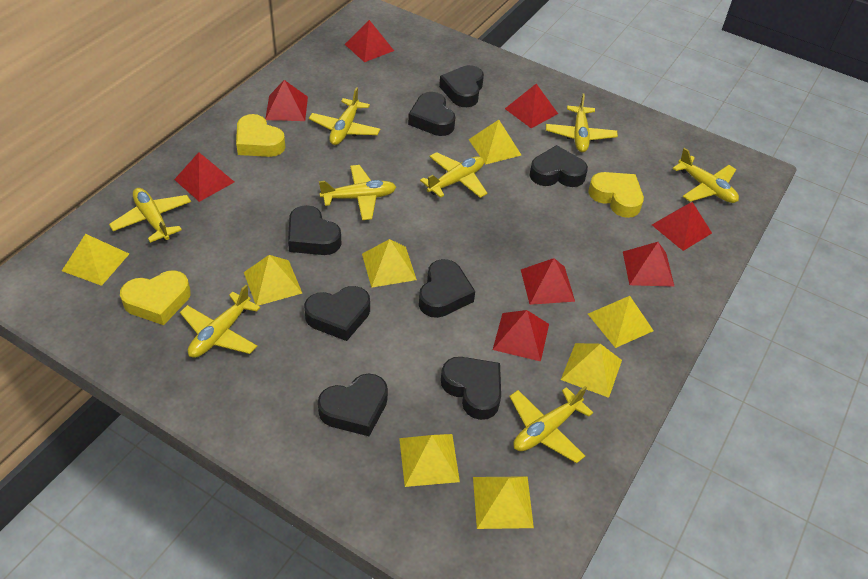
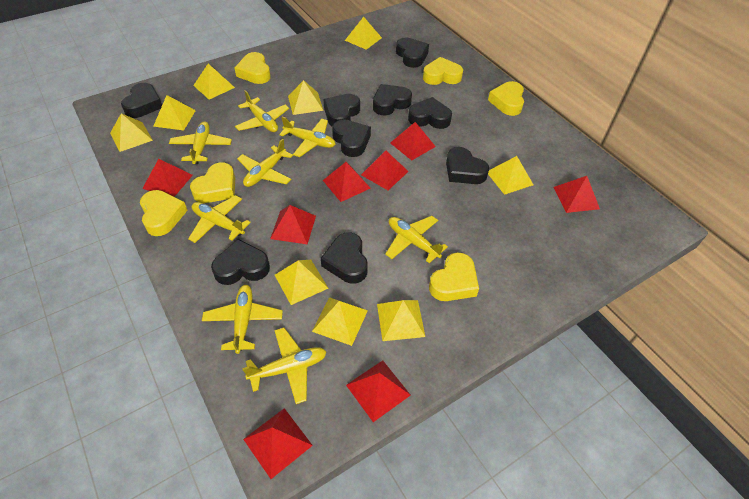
black heart: 8 -> 9
yellow heart: 3 -> 6
yellow pyramid: 8 -> 9

